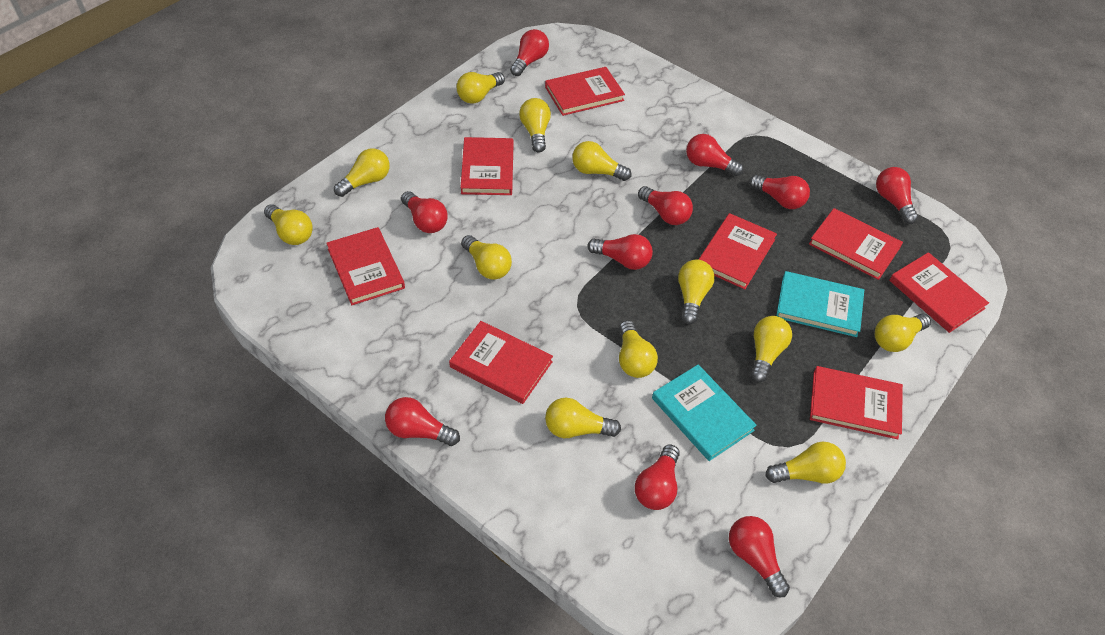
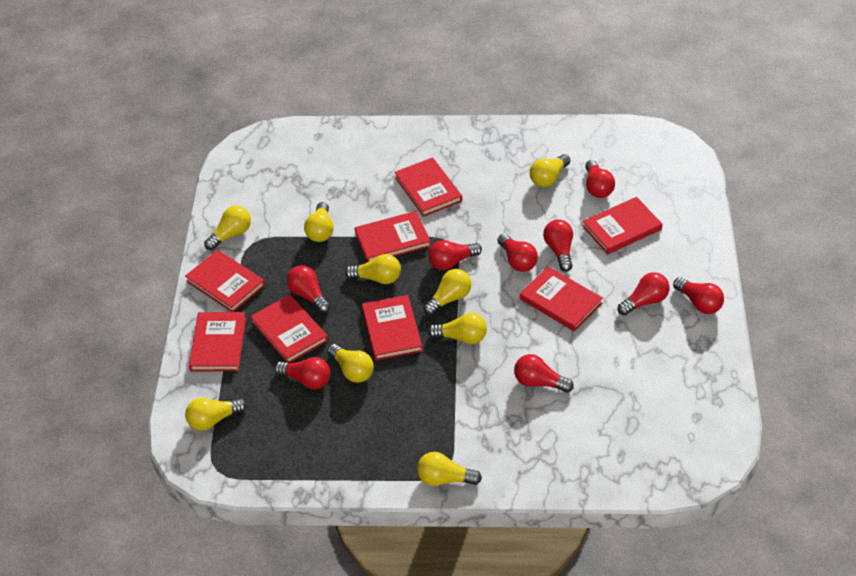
red light bulb: 10 -> 9
turquoise book: 2 -> 0
yellow light bulb: 12 -> 9

